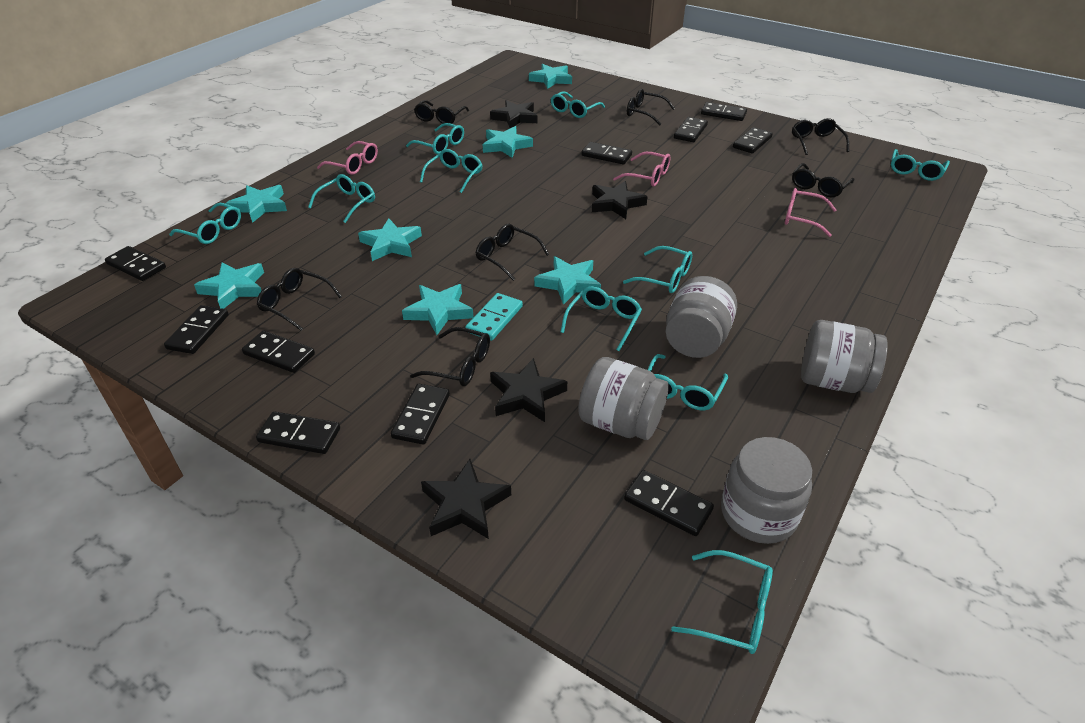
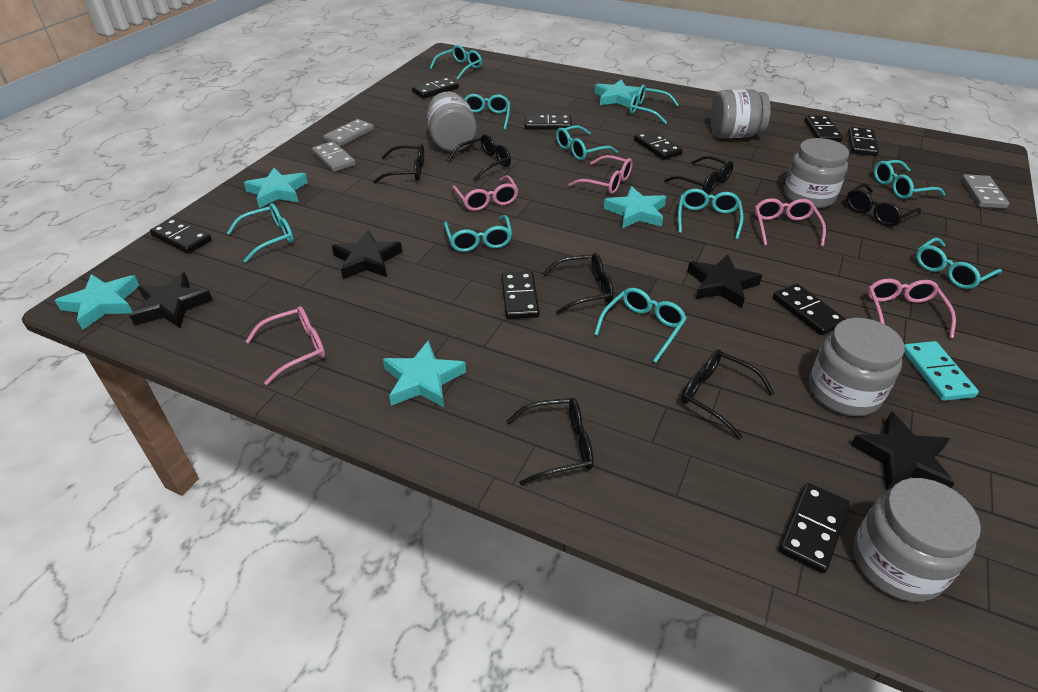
black domino: 10 -> 9
grey domino: 0 -> 3
grey jar: 4 -> 5
pink glasses: 3 -> 5
turquoise star: 7 -> 5

